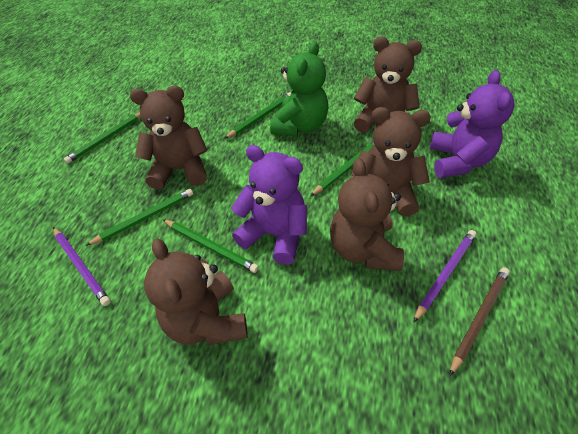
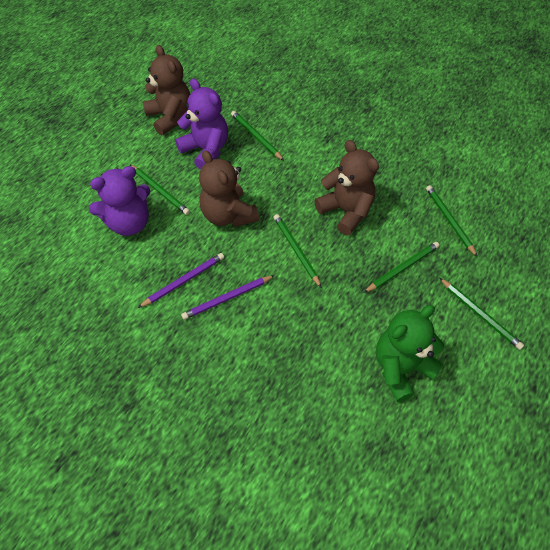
brown pencil: 1 -> 0
brown teddy bear: 5 -> 3
green pencil: 5 -> 6

